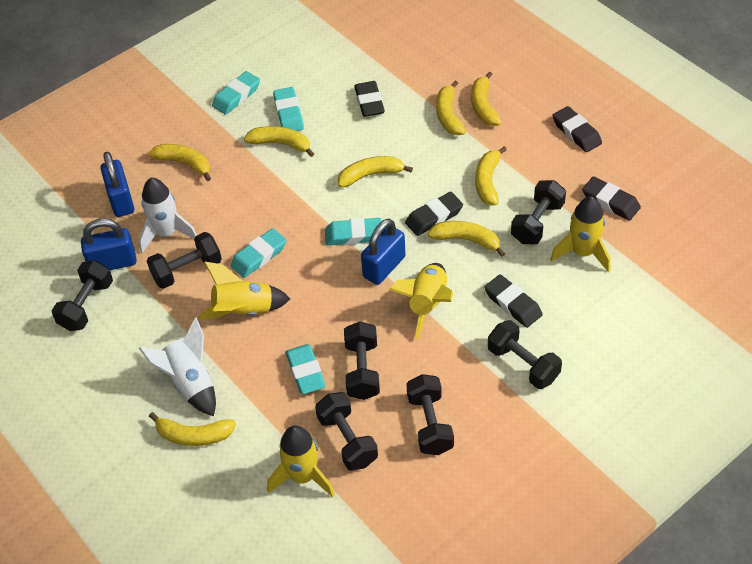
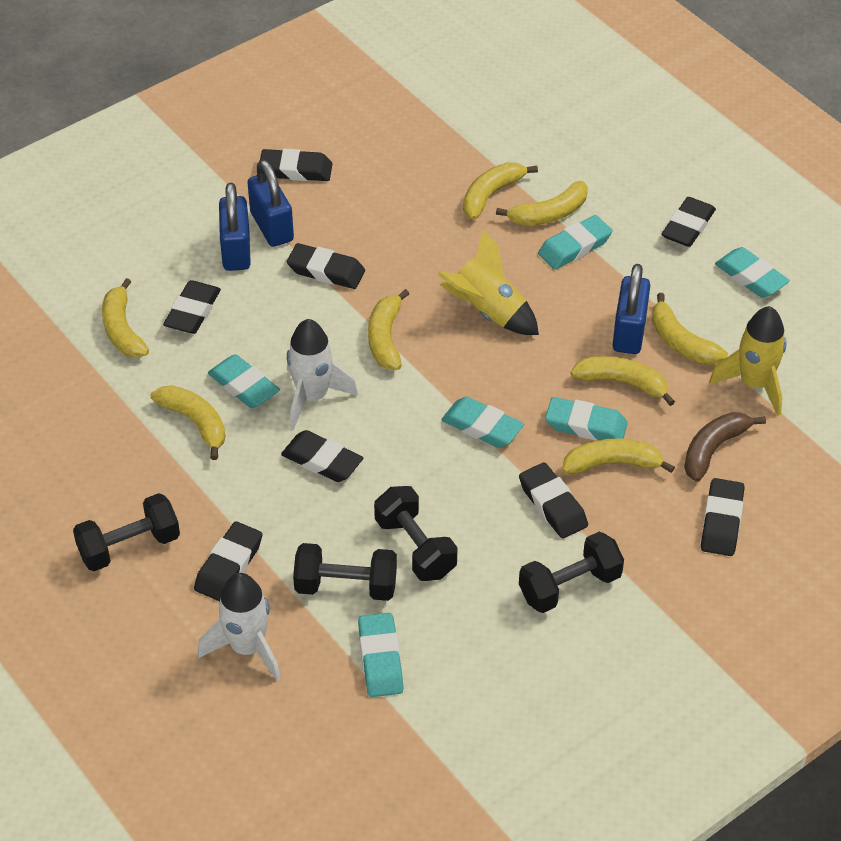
black dumbbell: 7 -> 4
black eraser: 5 -> 8
brown banana: 0 -> 1
turquoise eraser: 5 -> 6
yellow rocket: 4 -> 2

